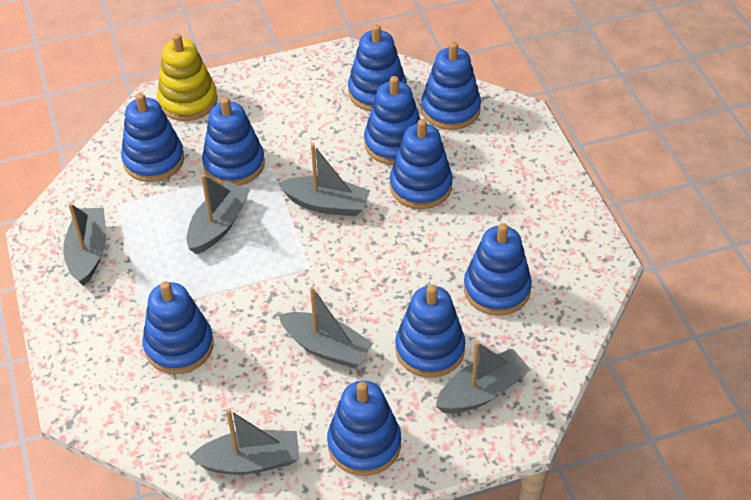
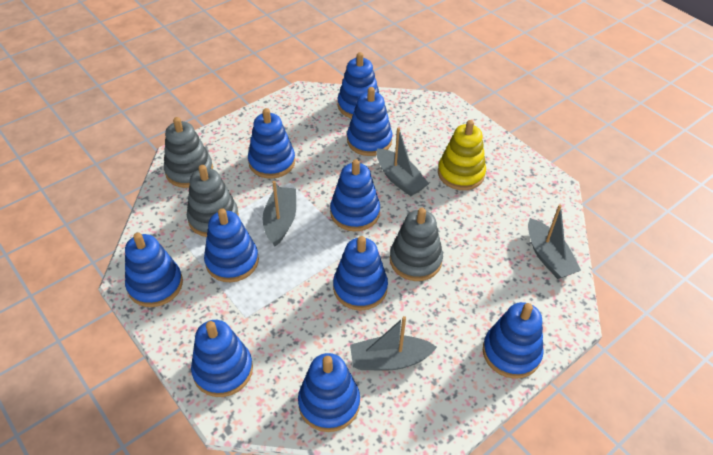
grey boat: 6 -> 4
grey stacking toy: 0 -> 3

